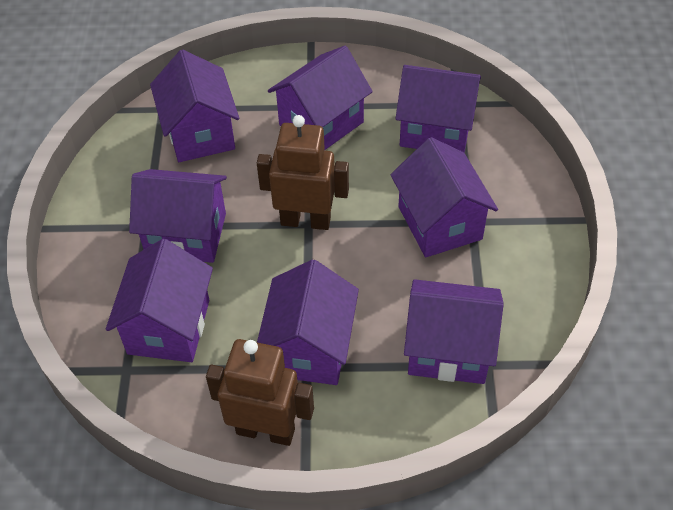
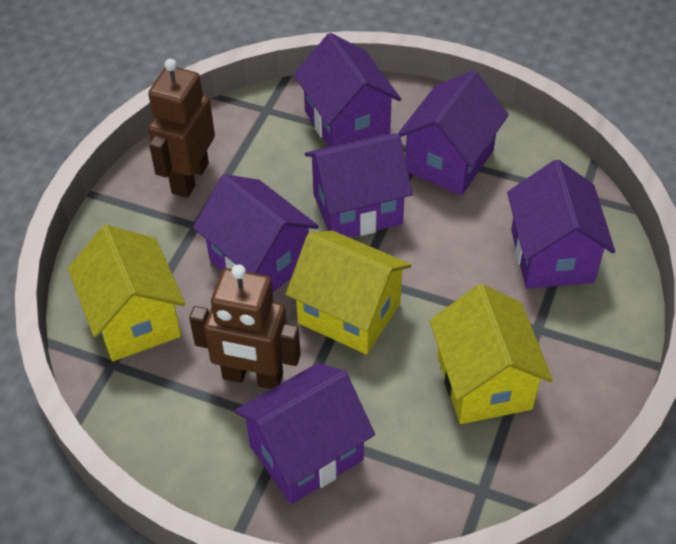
purple house: 8 -> 6
yellow house: 0 -> 3

